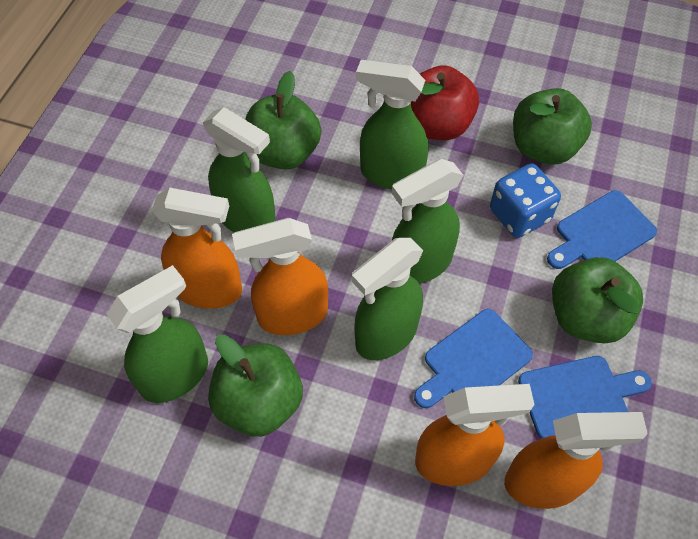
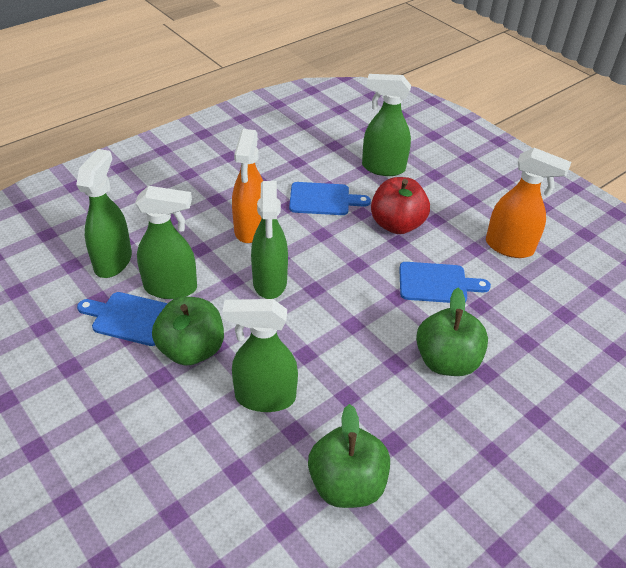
blue dice: 1 -> 0
green apple: 4 -> 3
orange spray bottle: 4 -> 2

